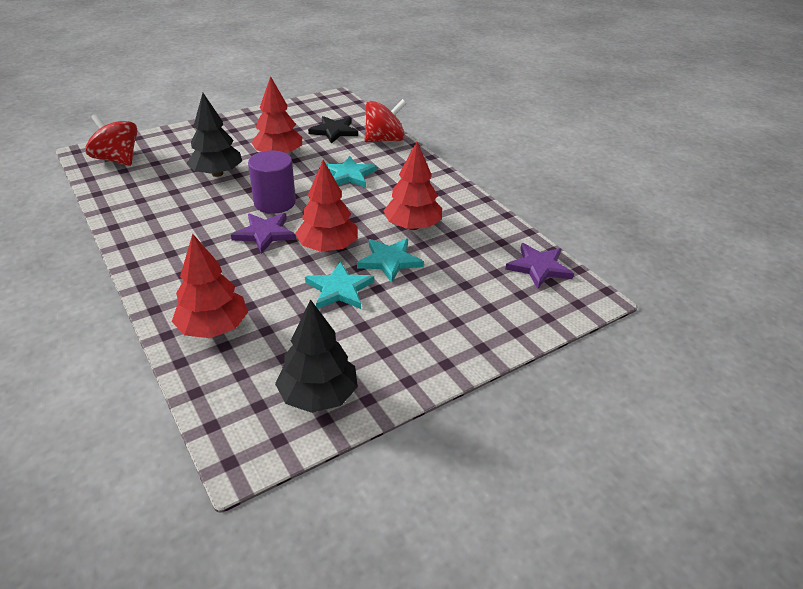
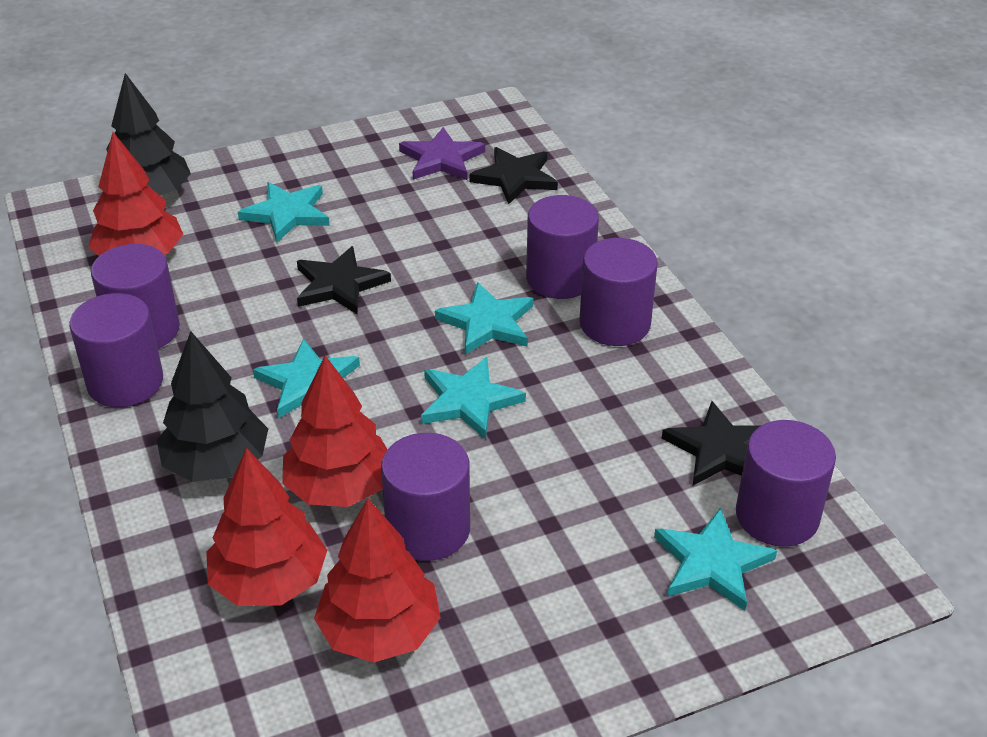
black star: 1 -> 3
purple cylinder: 1 -> 6
purple star: 2 -> 1
red spinning top: 2 -> 0
turquoise star: 3 -> 5

